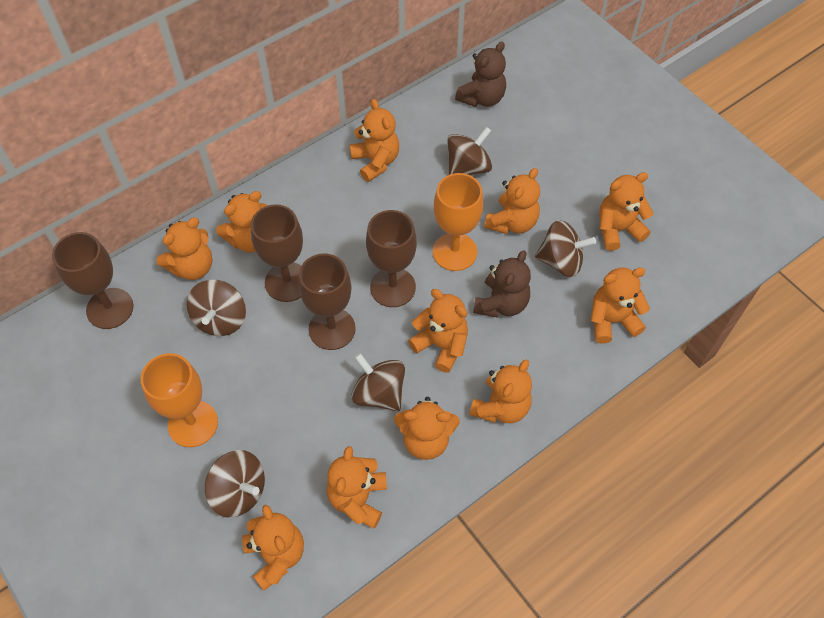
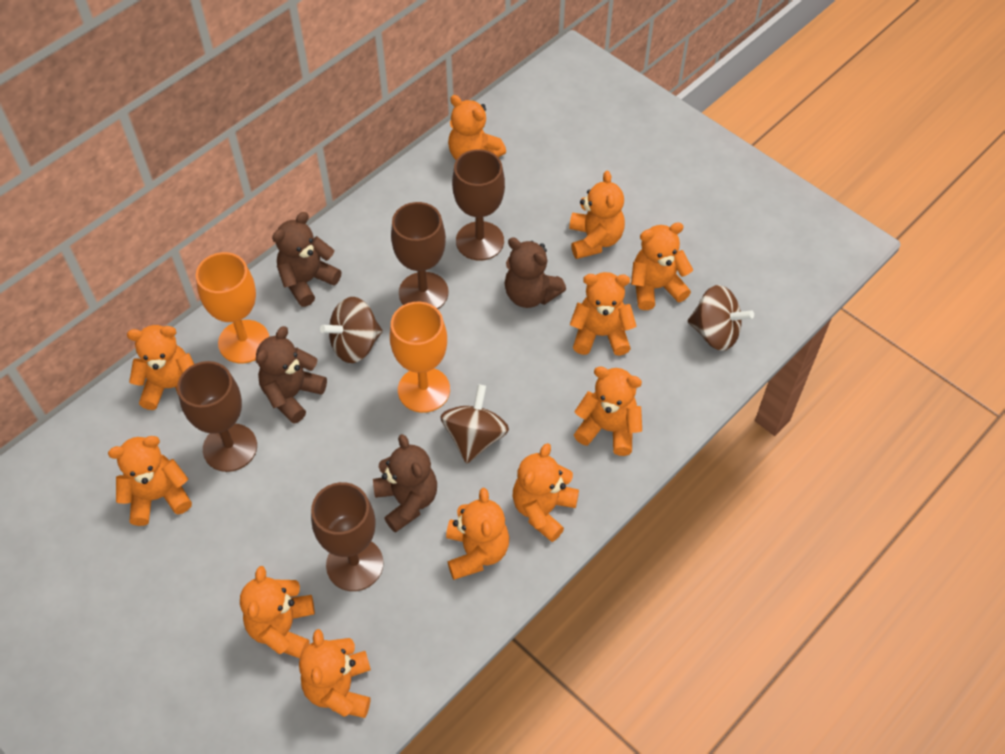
brown spinning top: 5 -> 3
brown teddy bear: 2 -> 4

